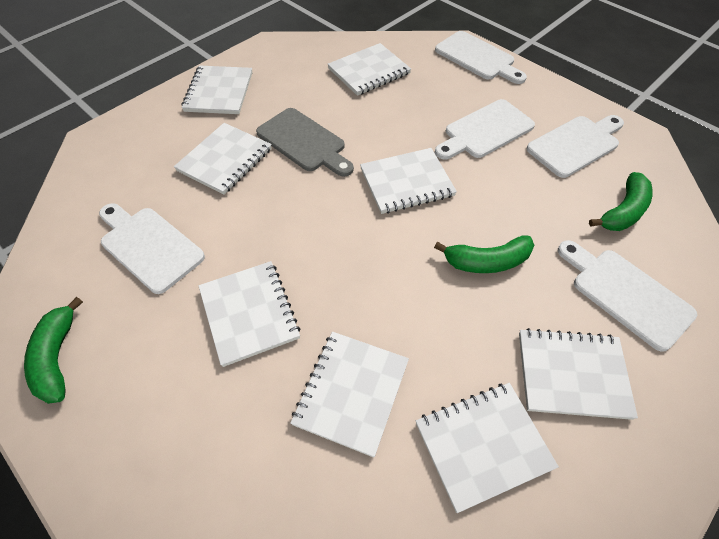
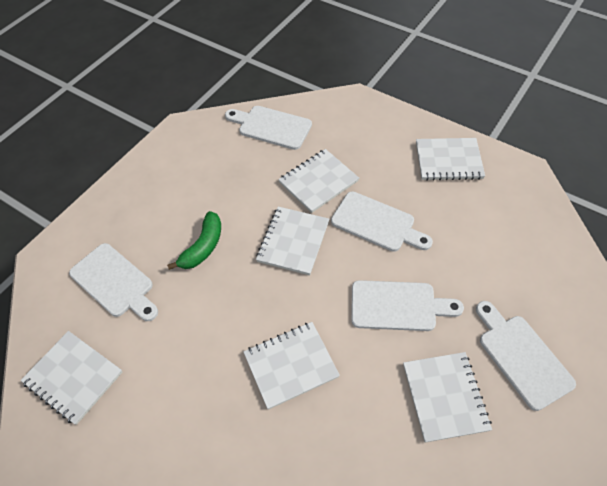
green banana: 3 -> 1
grey cutting board: 1 -> 0
white notebook: 8 -> 6

